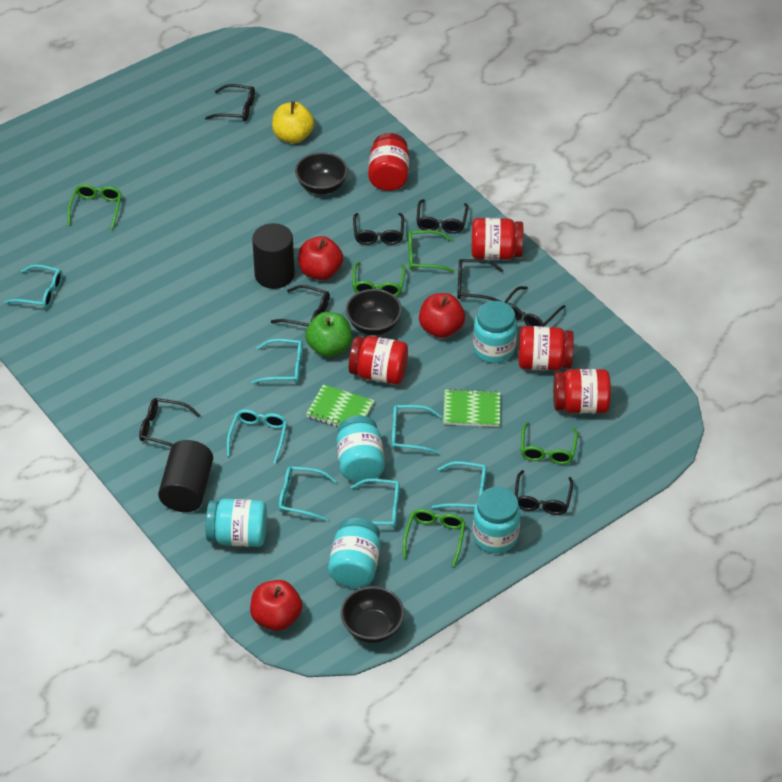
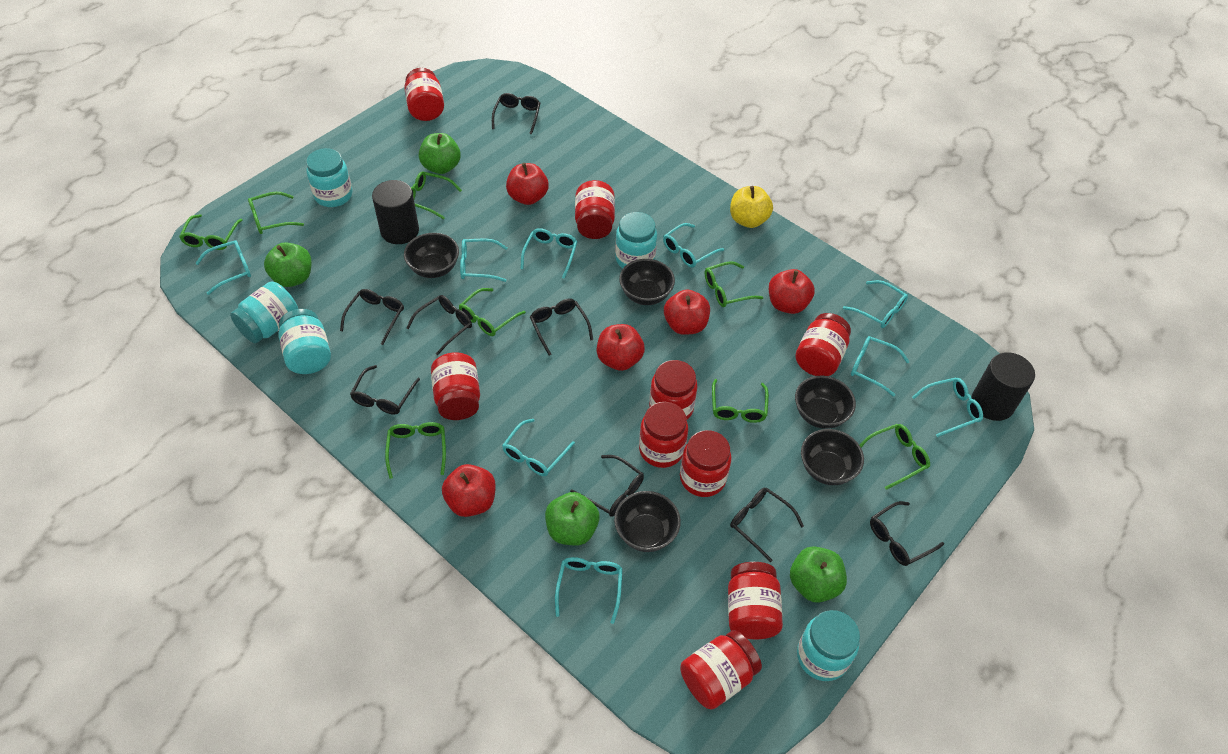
black bowl: 3 -> 5
green apple: 1 -> 4
green glasses: 5 -> 8
green notebook: 2 -> 0
red apple: 3 -> 5
red jar: 5 -> 9
turquoise glasses: 7 -> 9

